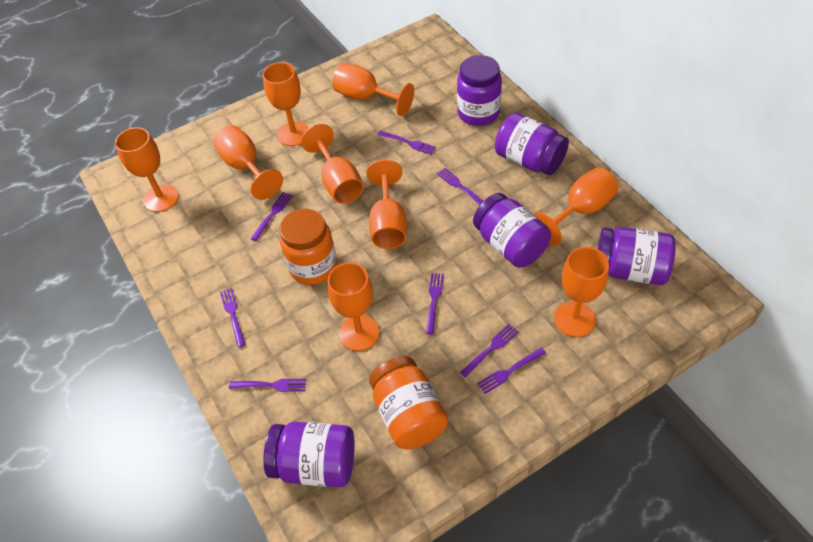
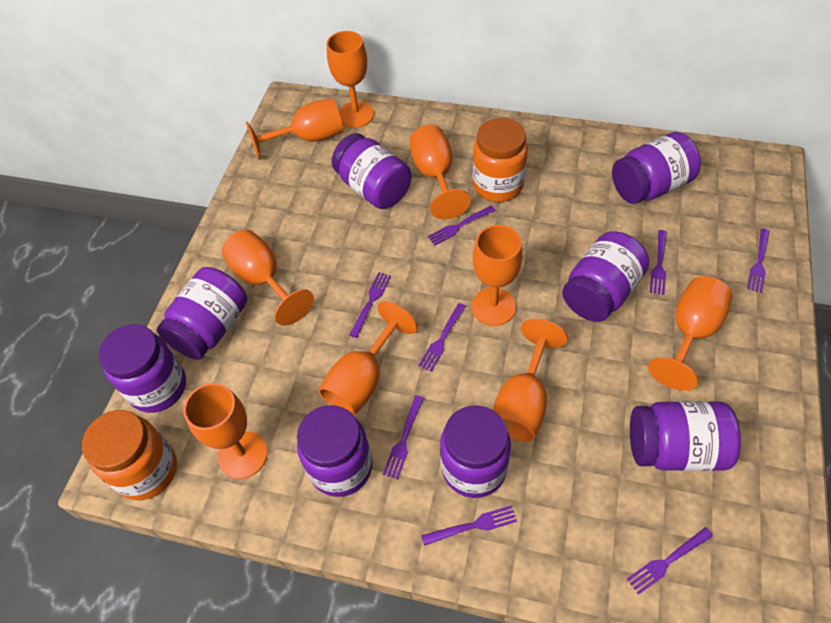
purple jar: 5 -> 8

